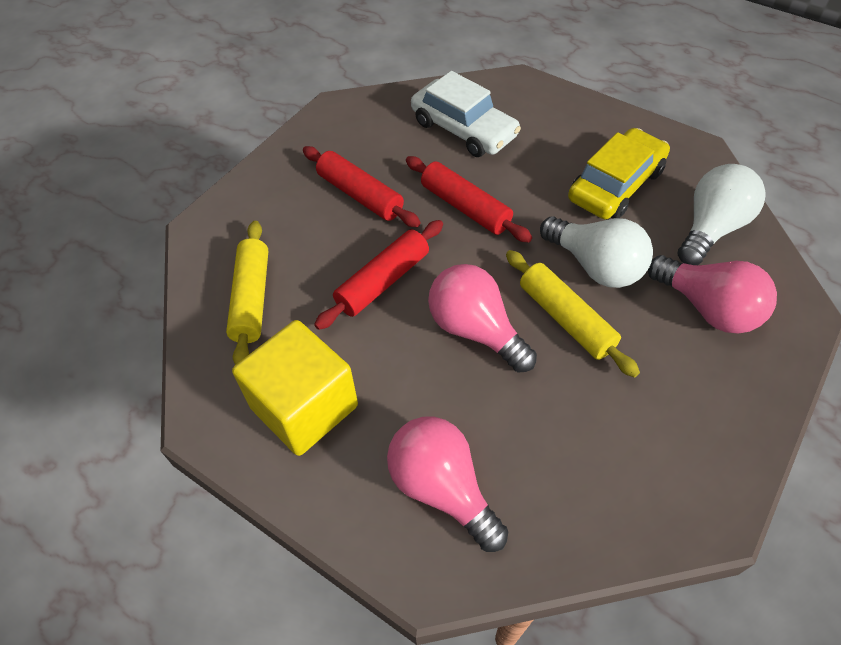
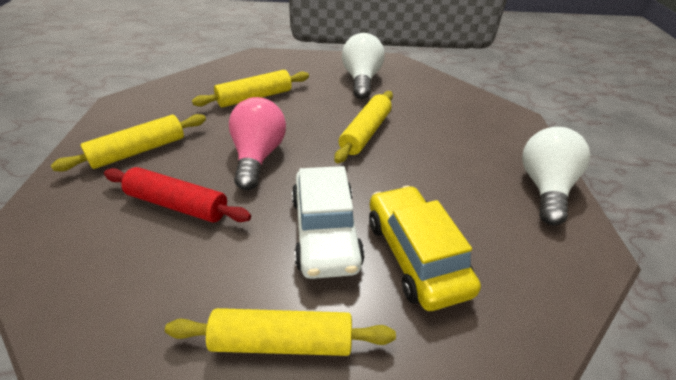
pink light bulb: 3 -> 1
red rolling pin: 3 -> 1
yellow cube: 1 -> 0
yellow rolling pin: 2 -> 4

